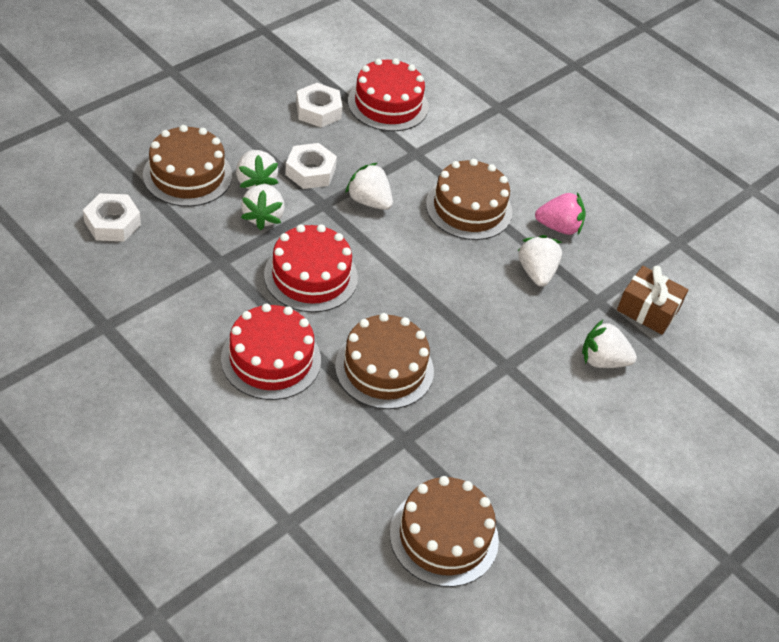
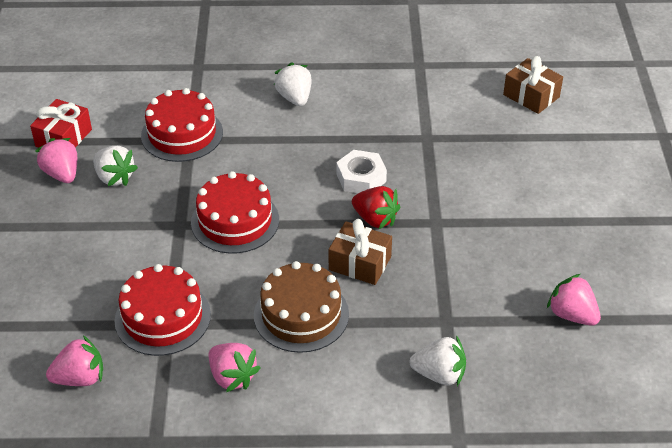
brown cake: 4 -> 1
brown gift: 1 -> 2
pink strawberry: 1 -> 4
red gift: 0 -> 1
red strawberry: 0 -> 1
white nut: 3 -> 1
white strawberry: 5 -> 3

